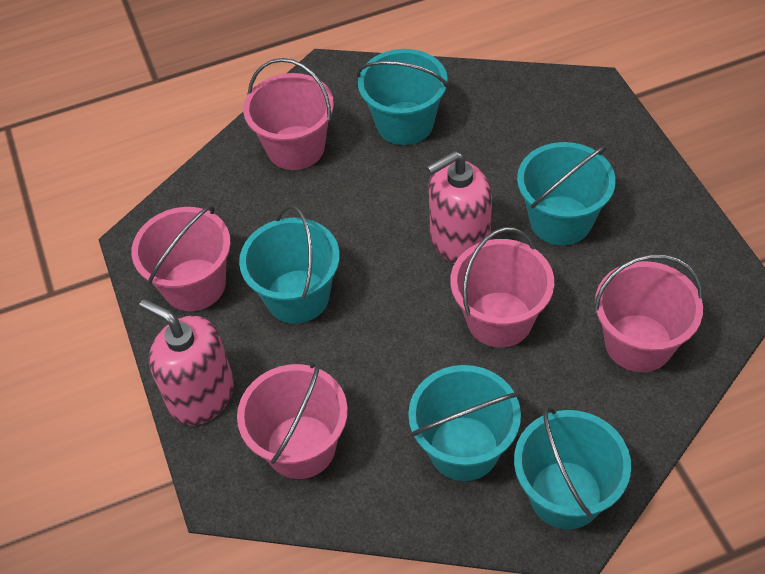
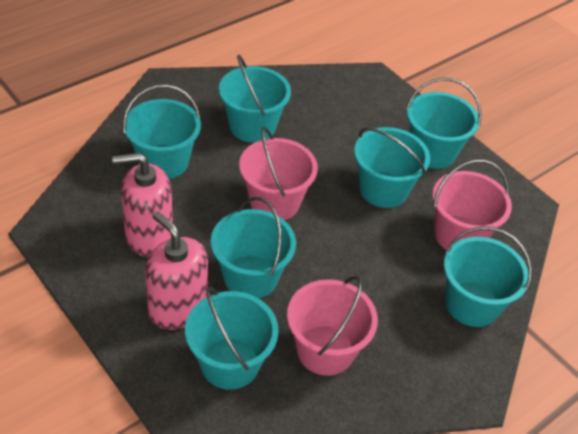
pink bucket: 5 -> 3
turquoise bucket: 5 -> 7

